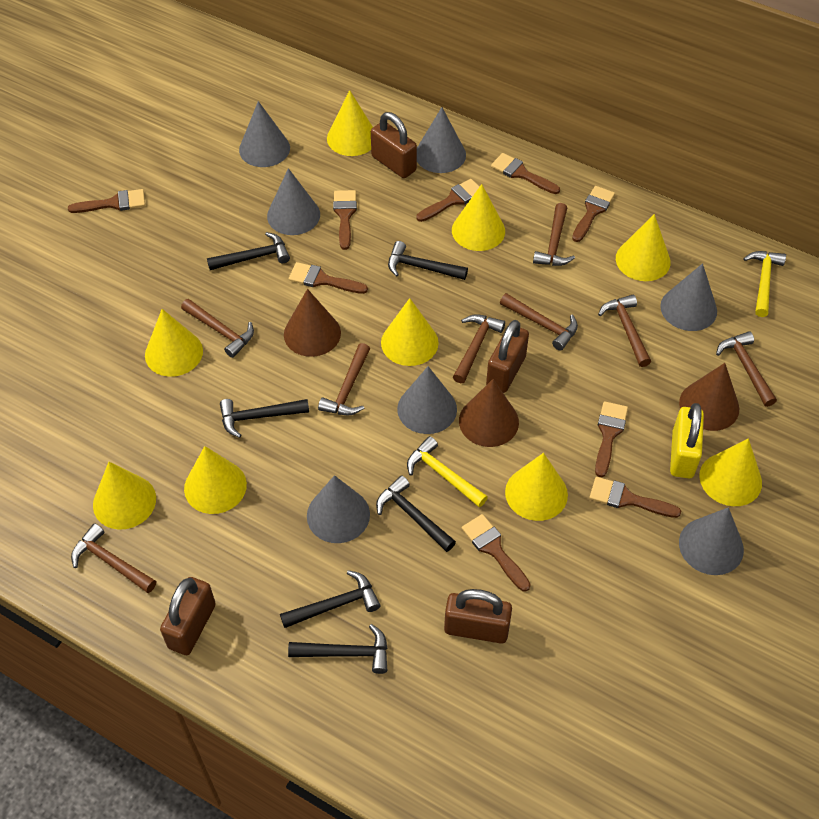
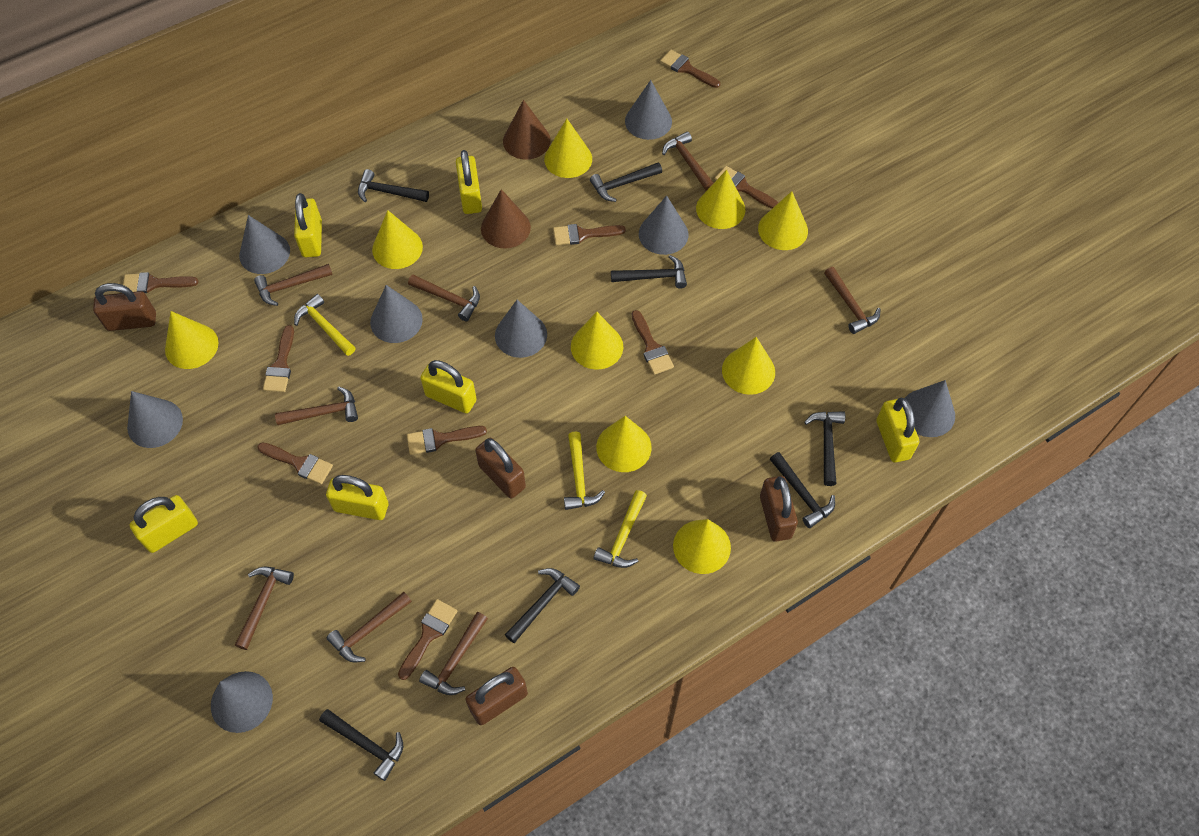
black hammer: 6 -> 7
brown cone: 3 -> 2
grey cone: 7 -> 8
yellow hammer: 2 -> 3
yellow padlock: 1 -> 6

